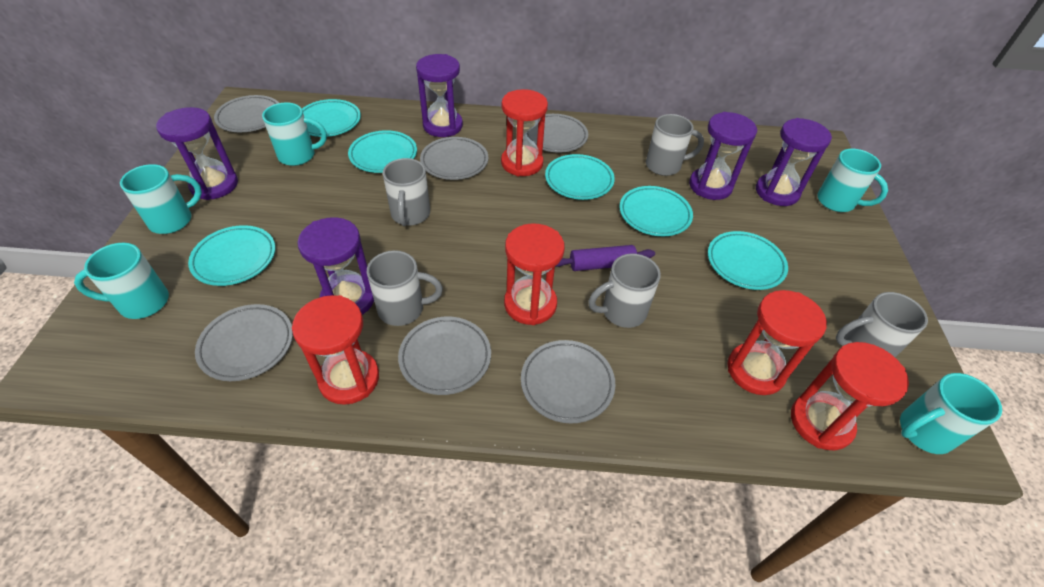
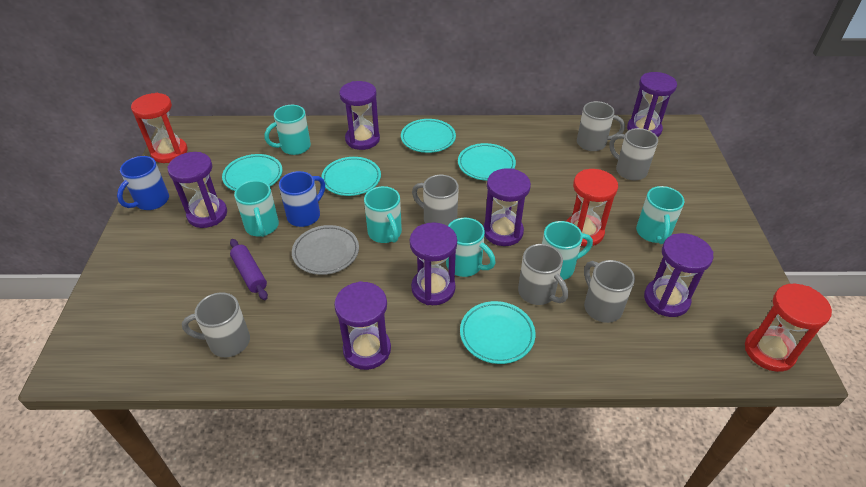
blue mug: 0 -> 2
grey mug: 5 -> 6
grey plate: 6 -> 1
purple hourglass: 5 -> 7
red hourglass: 5 -> 3
turquoise mug: 5 -> 6
turquoise plate: 6 -> 5

